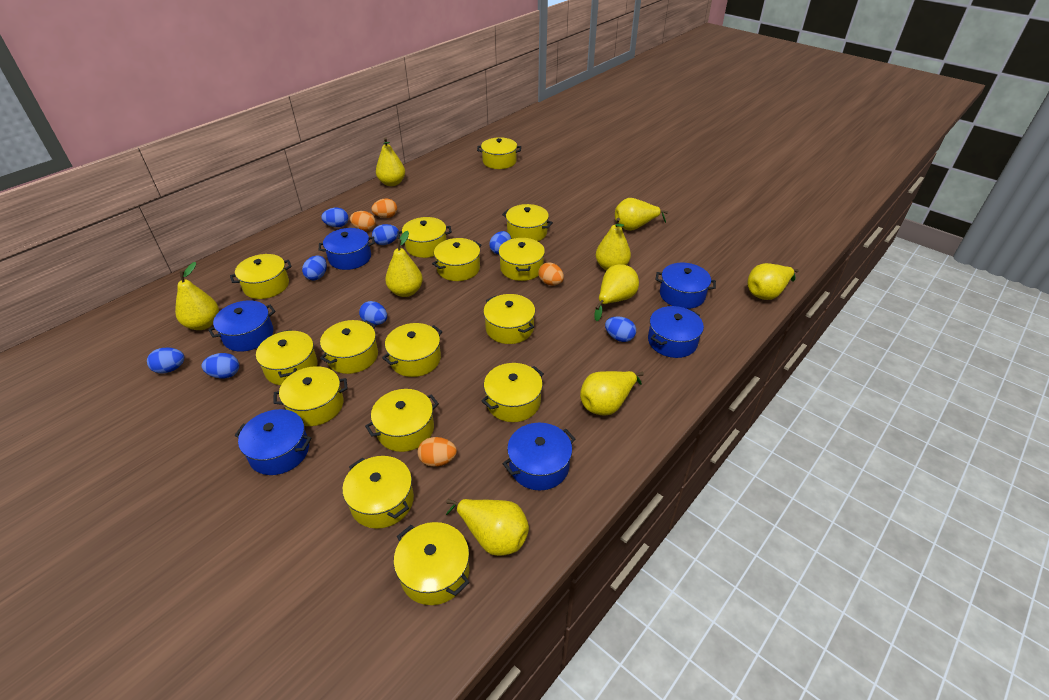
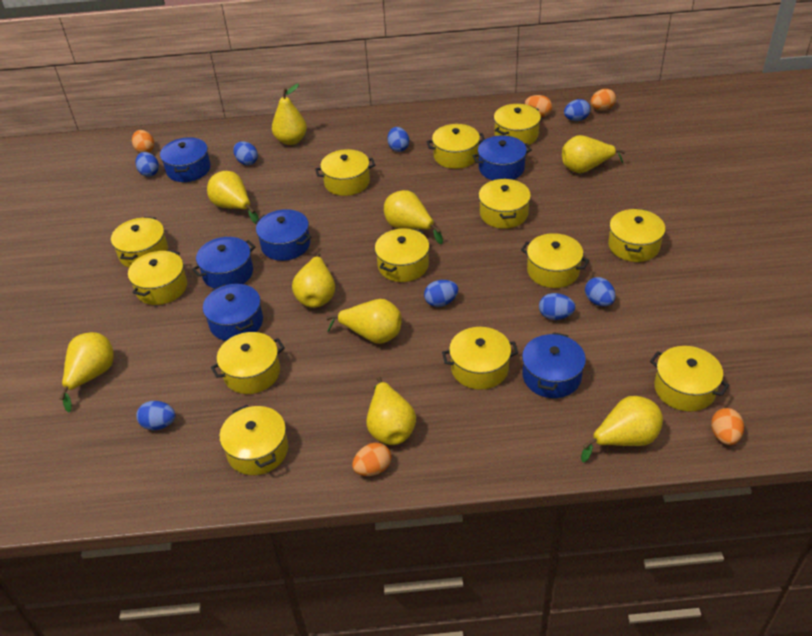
orange egg: 4 -> 5
yellow pot: 15 -> 13

